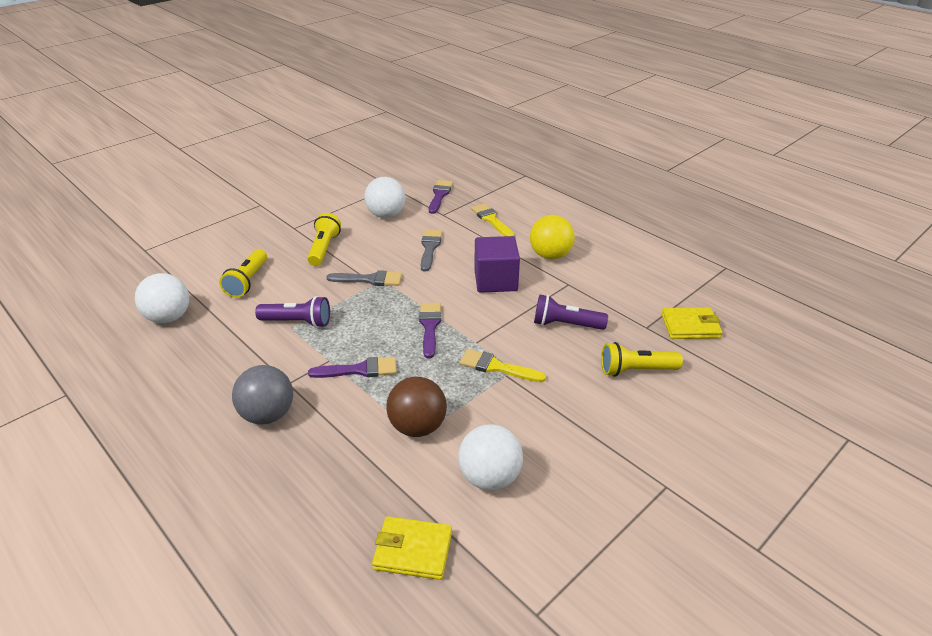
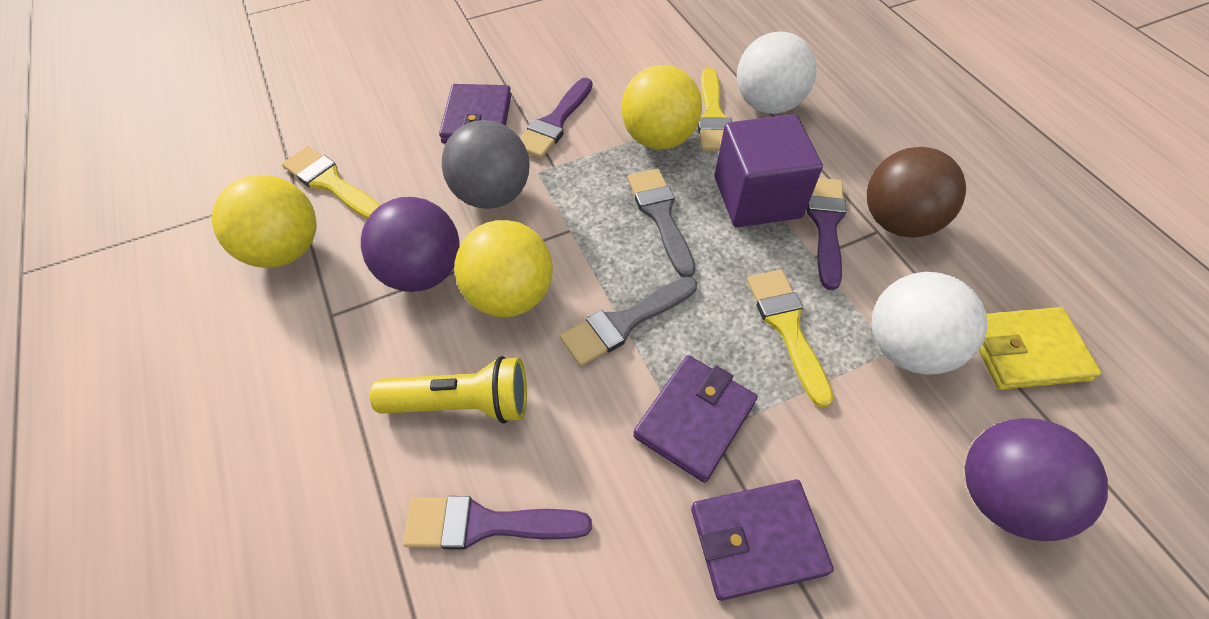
purple ball: 0 -> 2
purple flashlight: 2 -> 0
purple wallet: 0 -> 3
white ball: 3 -> 2
yellow ball: 1 -> 3
yellow brush: 2 -> 3
yellow flashlight: 3 -> 1
yellow wallet: 2 -> 1

